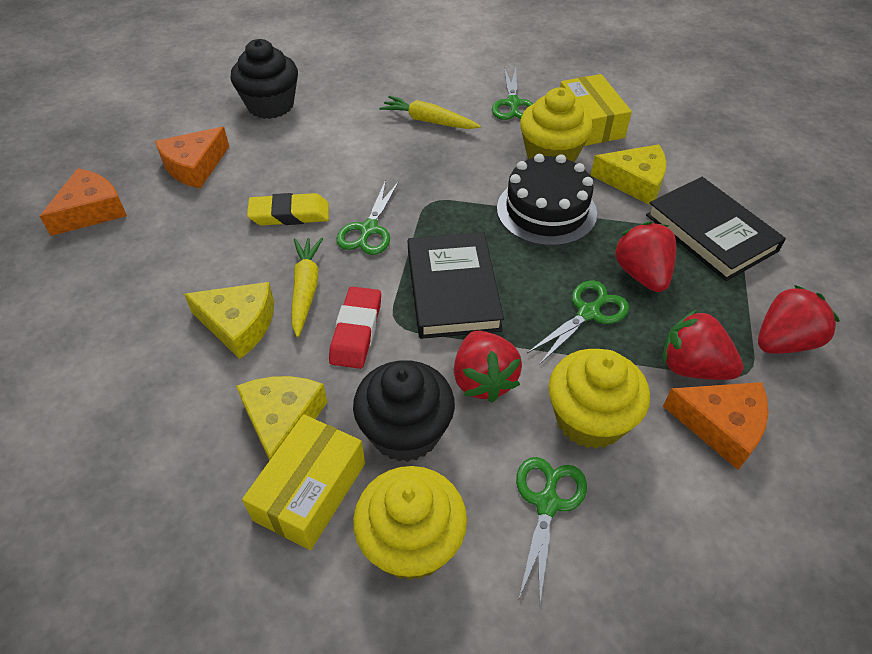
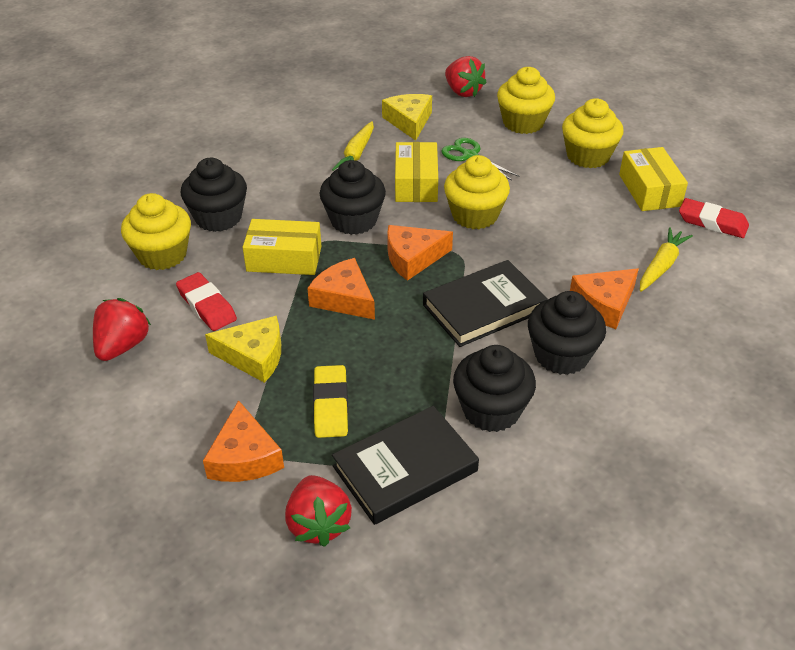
black cake: 1 -> 0
black cupcake: 2 -> 4
green scissors: 4 -> 1
orange cheese: 3 -> 4
red eraser: 1 -> 2
red strawberry: 4 -> 3
yellow box: 2 -> 3
yellow cheese: 3 -> 2
yellow cupcake: 3 -> 4

